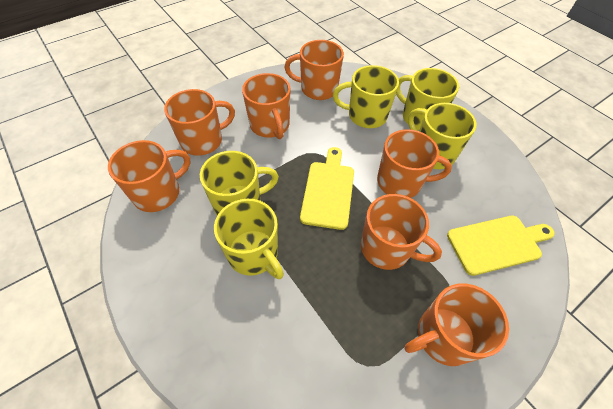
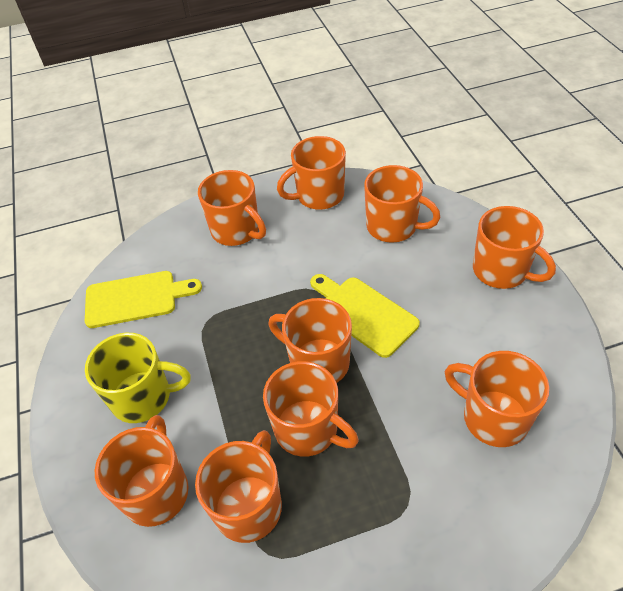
orange mug: 7 -> 9
yellow mug: 5 -> 1

